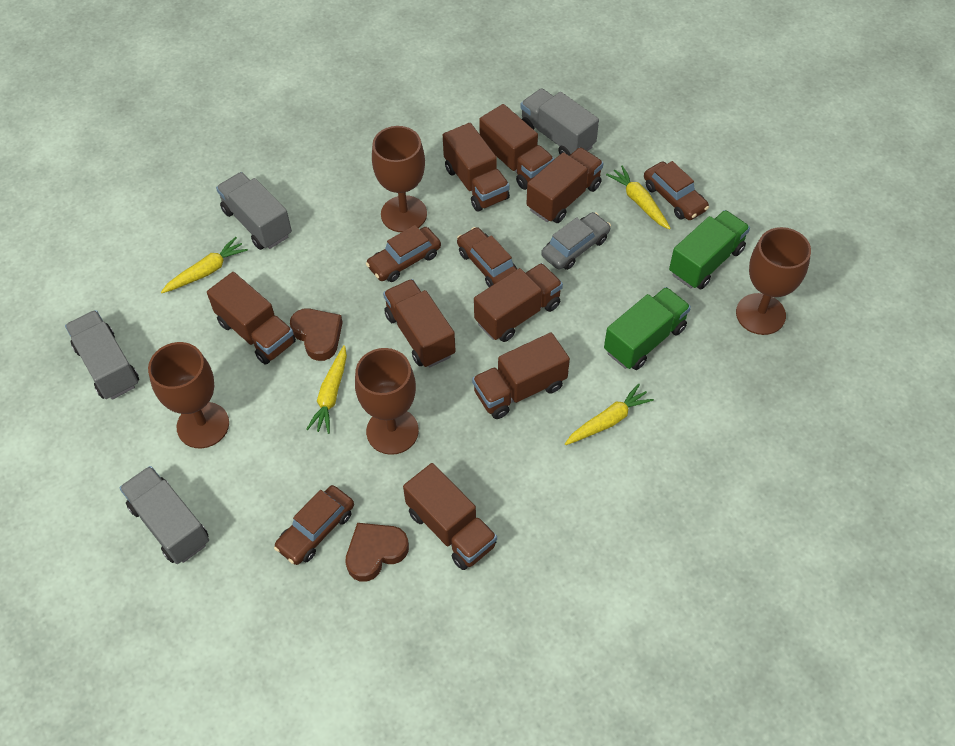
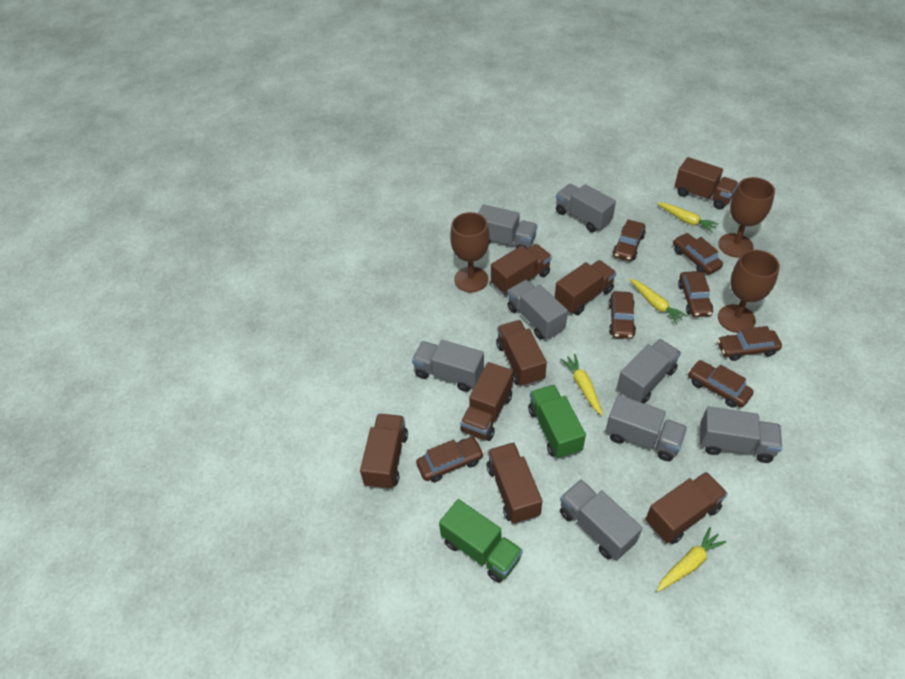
brown car: 4 -> 7
brown goblet: 4 -> 3
brown heart: 2 -> 0
grey car: 1 -> 0
grey truck: 4 -> 8

